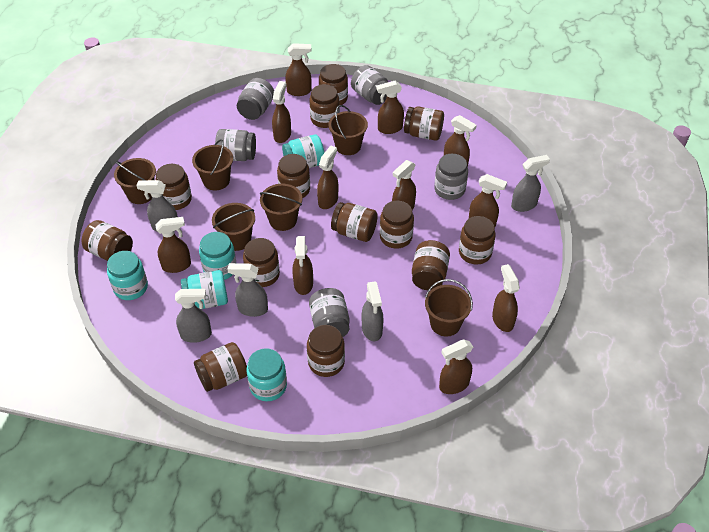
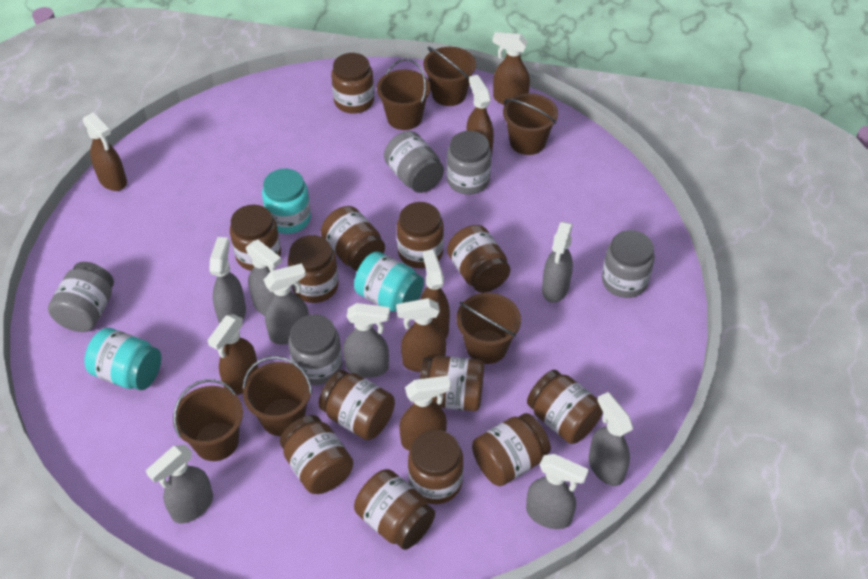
brown spray bottle: 11 -> 7
grey spray bottle: 5 -> 8
turquoise jar: 5 -> 3

